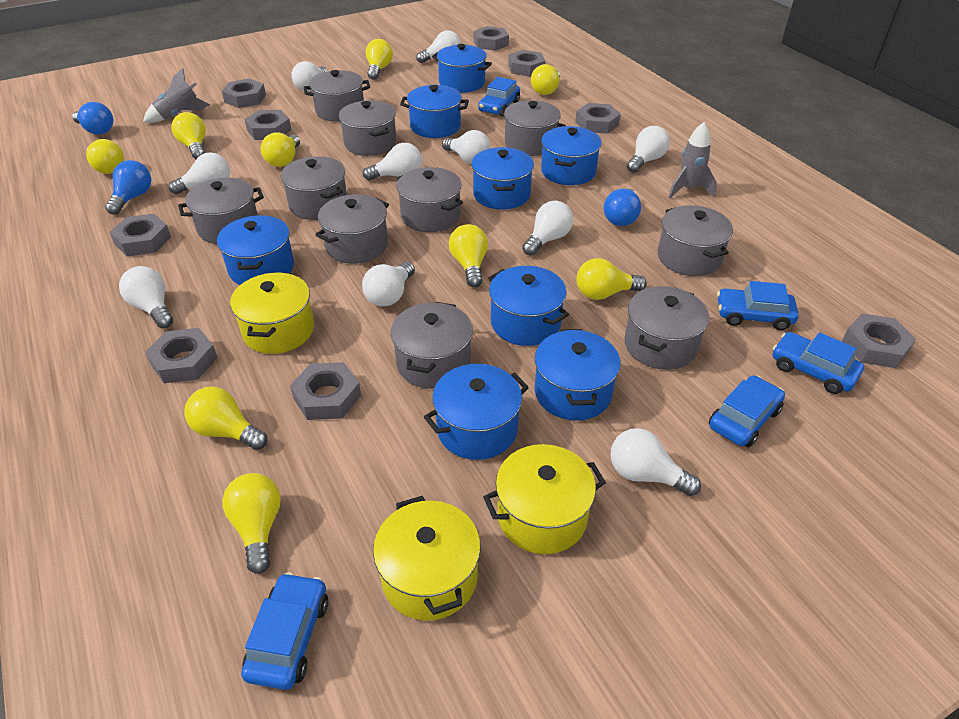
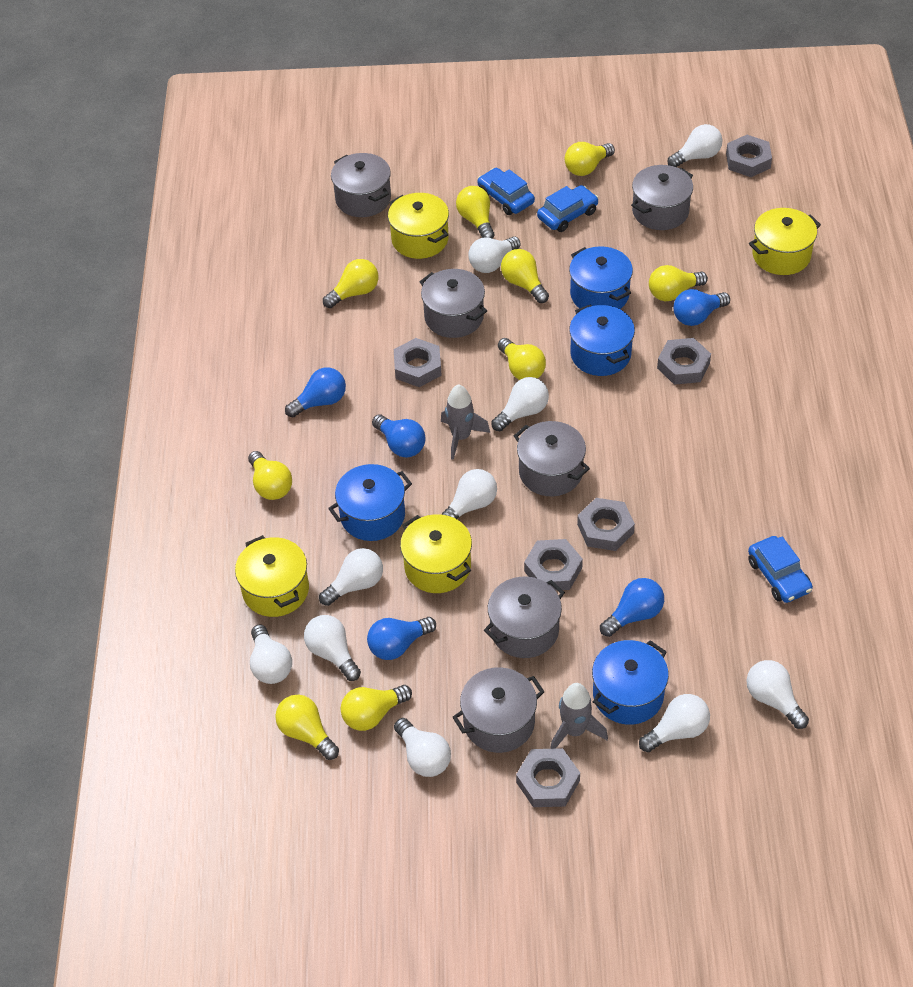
blue car: 5 -> 3
blue light bulb: 3 -> 5
blue pot: 8 -> 4
grey nut: 9 -> 6
grey pot: 10 -> 6
yellow pot: 3 -> 4

